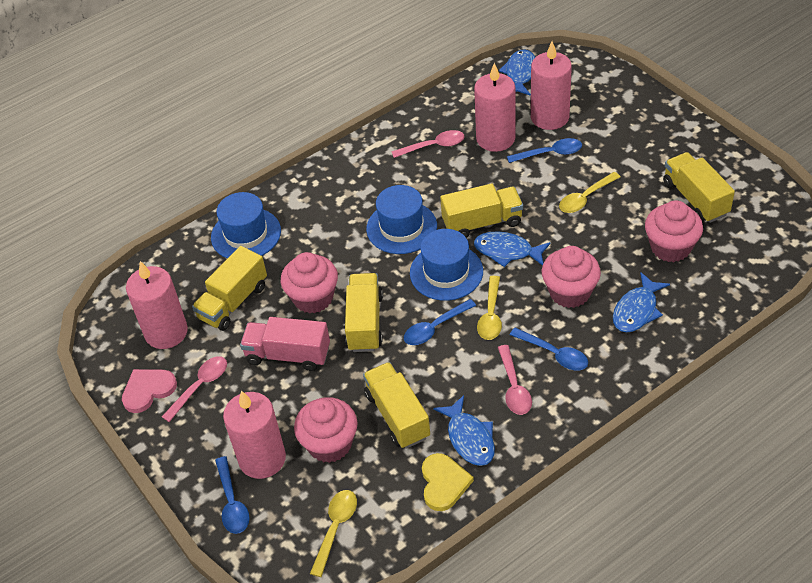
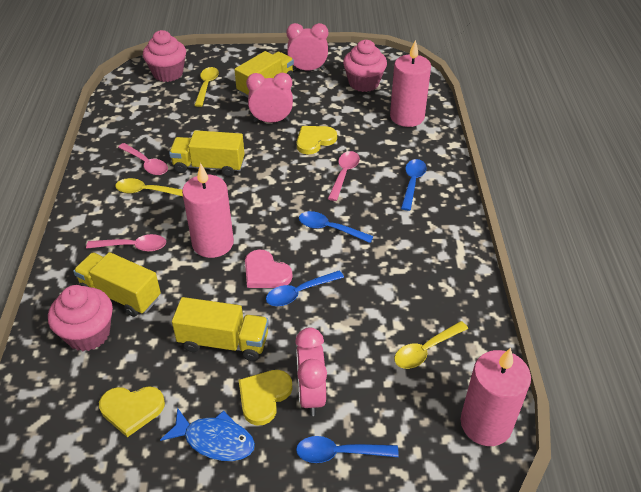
blue fish: 4 -> 1
blue hat: 3 -> 0
pink candle: 4 -> 3
pink clock: 0 -> 3
pink cupcake: 4 -> 3
pink truck: 1 -> 0
yellow heart: 1 -> 3
yellow truck: 5 -> 4

